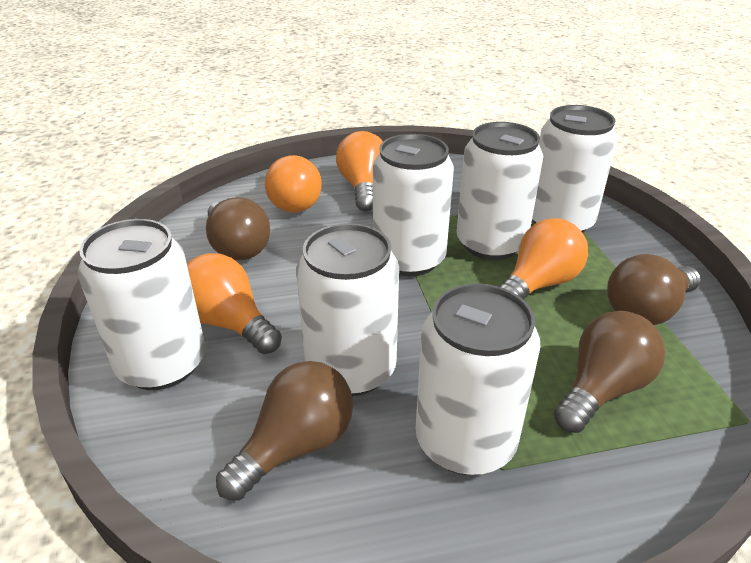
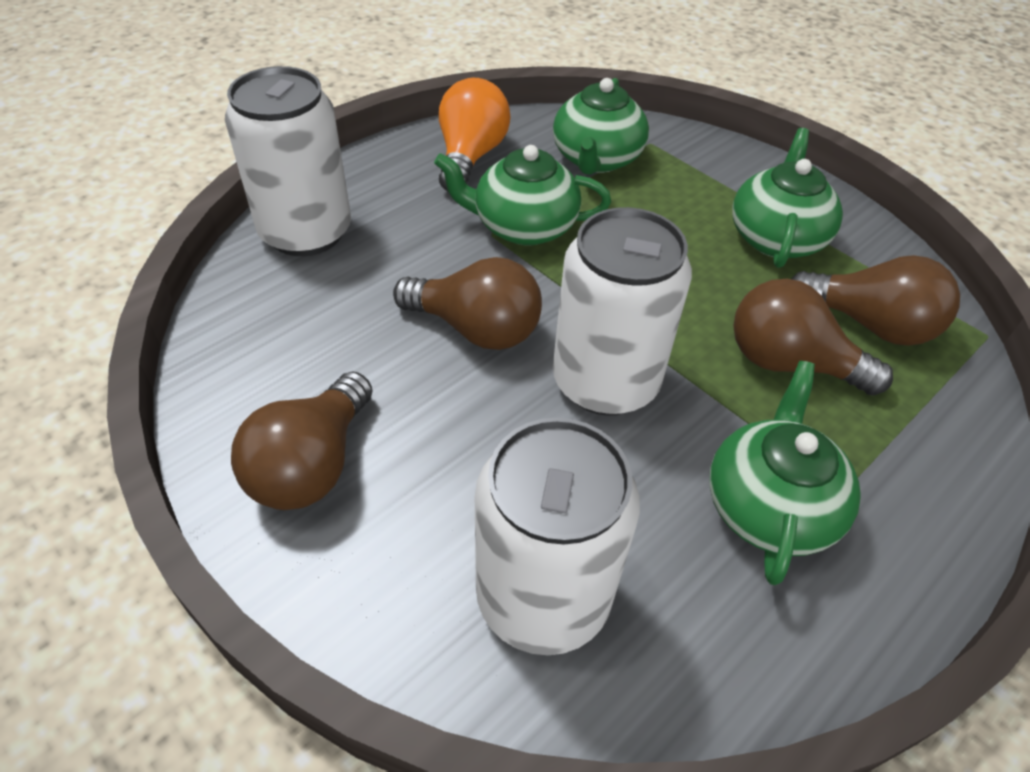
green teapot: 0 -> 4
orange light bulb: 4 -> 1
white can: 6 -> 3

